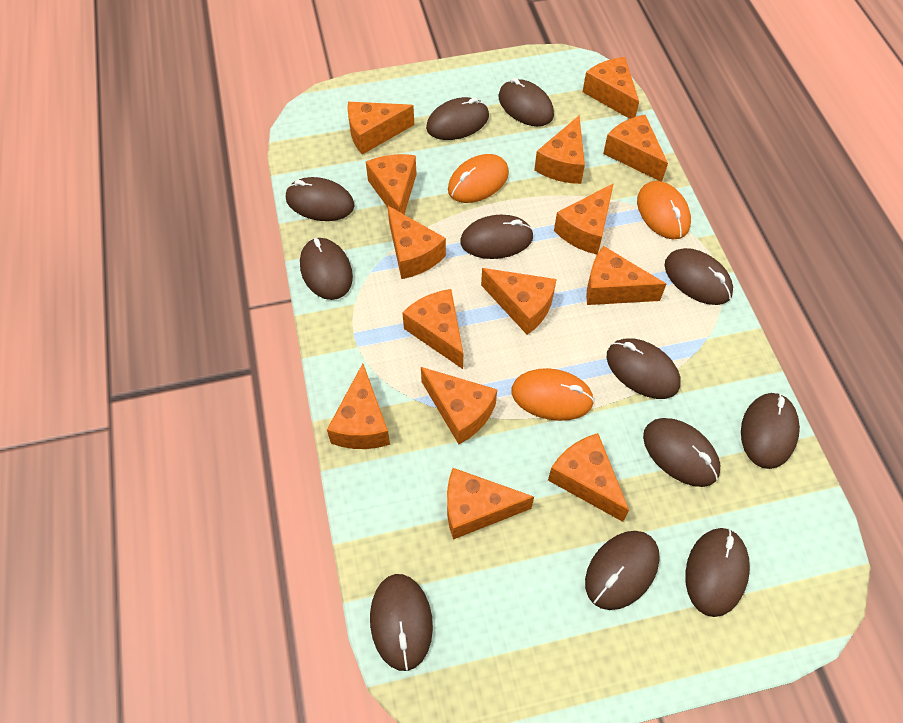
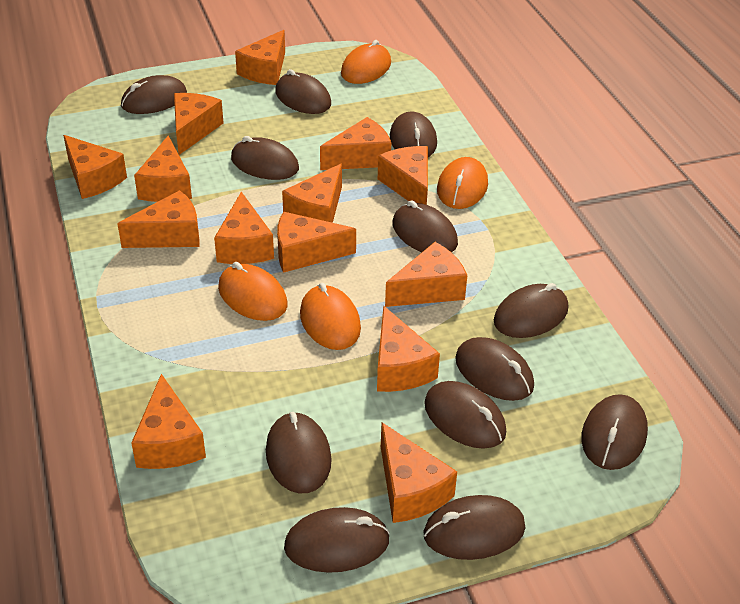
orange mouse: 3 -> 4

